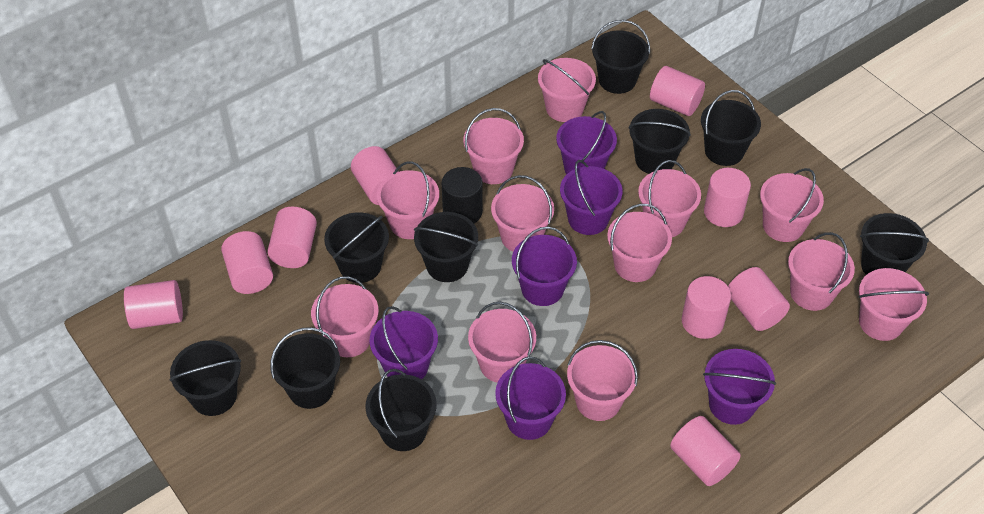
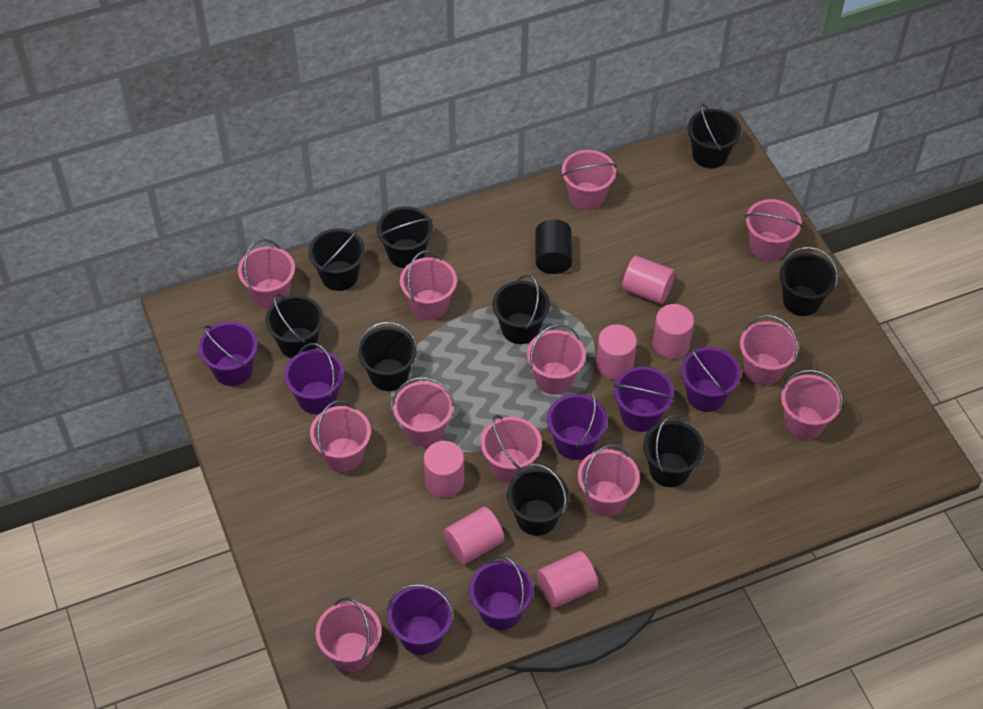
pink cylinder: 9 -> 6
purple bucket: 6 -> 7

